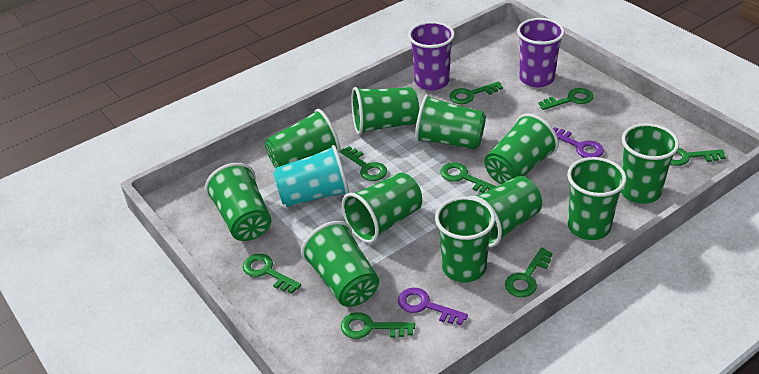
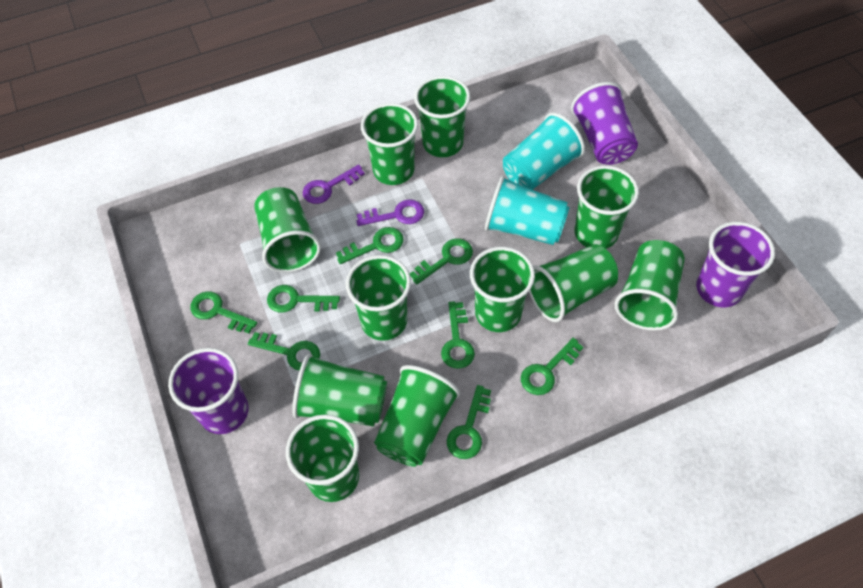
purple cup: 2 -> 3
turquoise cup: 1 -> 2

